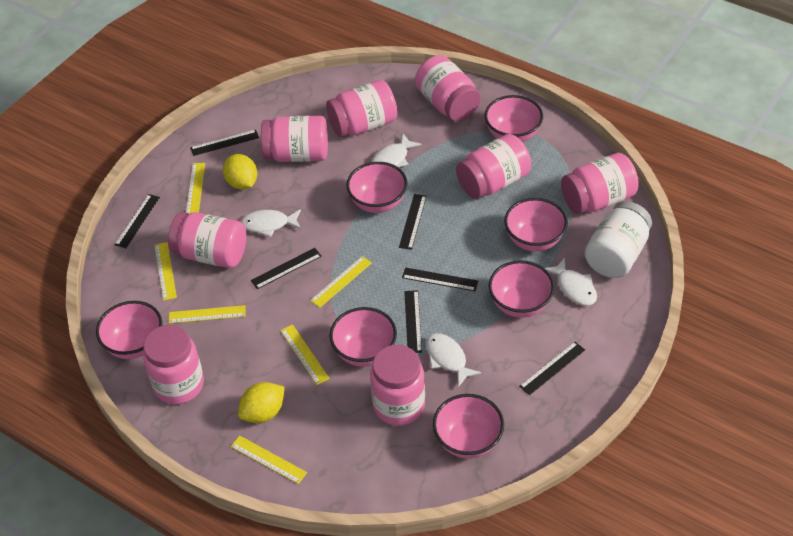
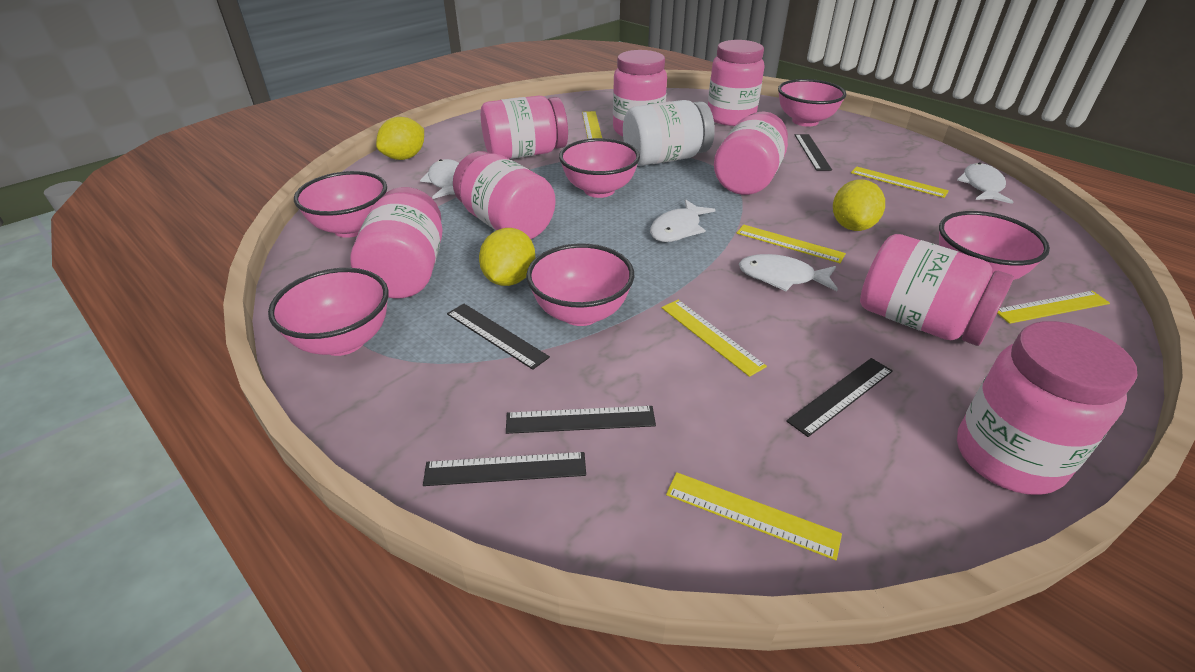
black ruler: 7 -> 5
pink bowl: 7 -> 6
yellow lemon: 2 -> 3

